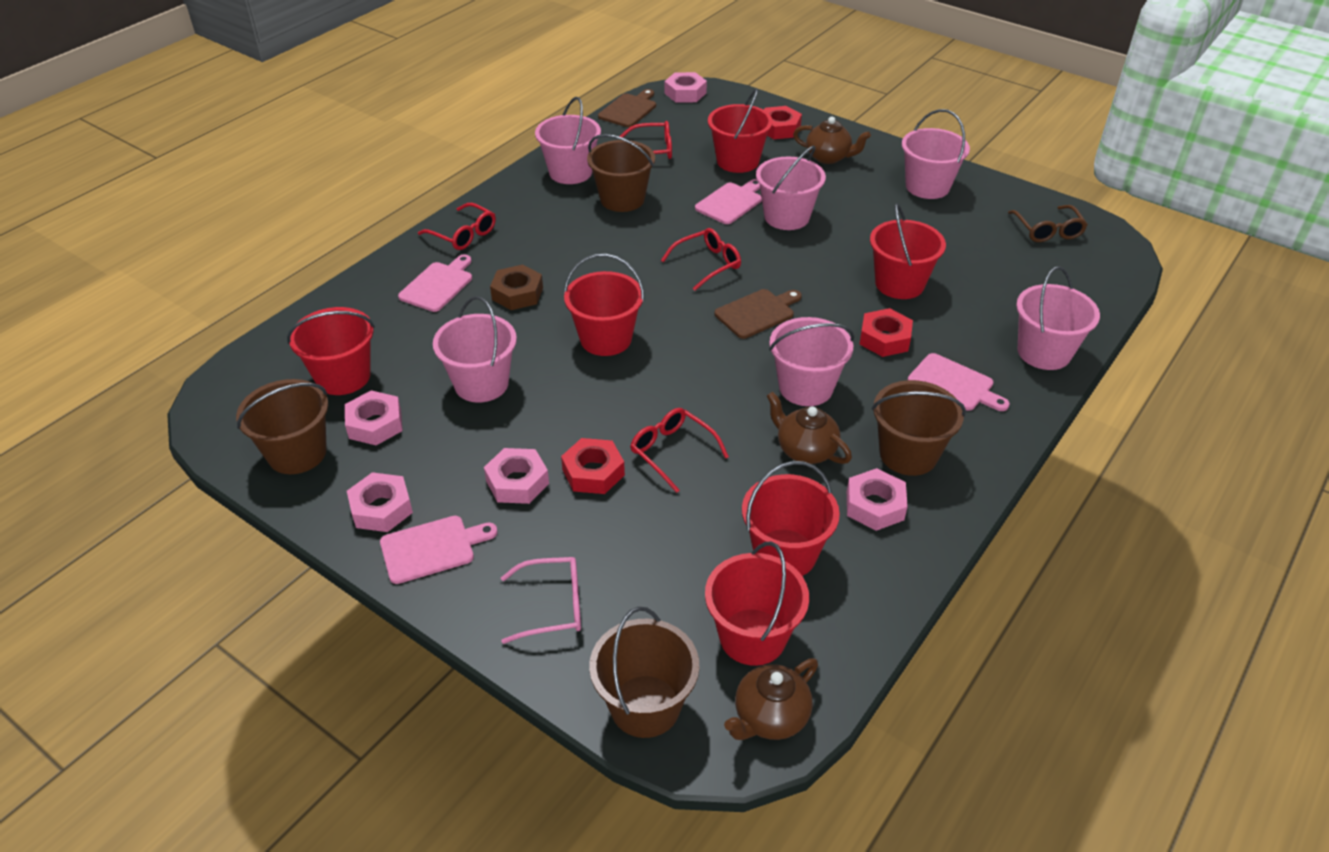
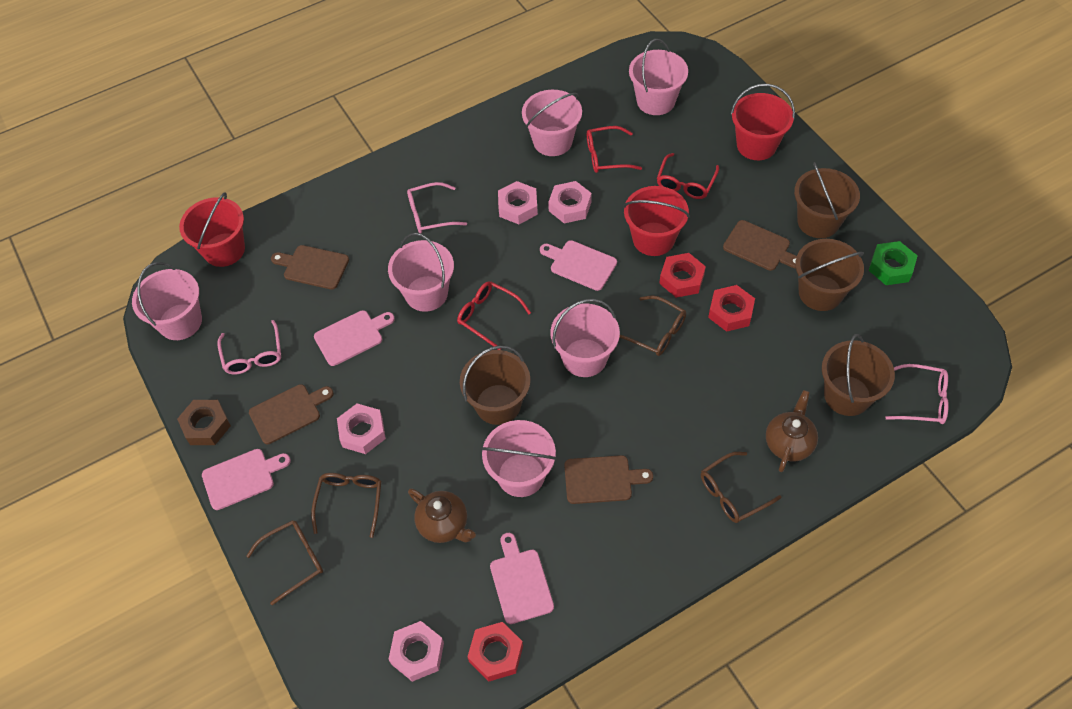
brown cutting board: 2 -> 4
brown glasses: 1 -> 4
brown teapot: 3 -> 2
green nut: 0 -> 1
pink glasses: 1 -> 3
pink nut: 5 -> 4
red bucket: 6 -> 3
red glasses: 4 -> 3

